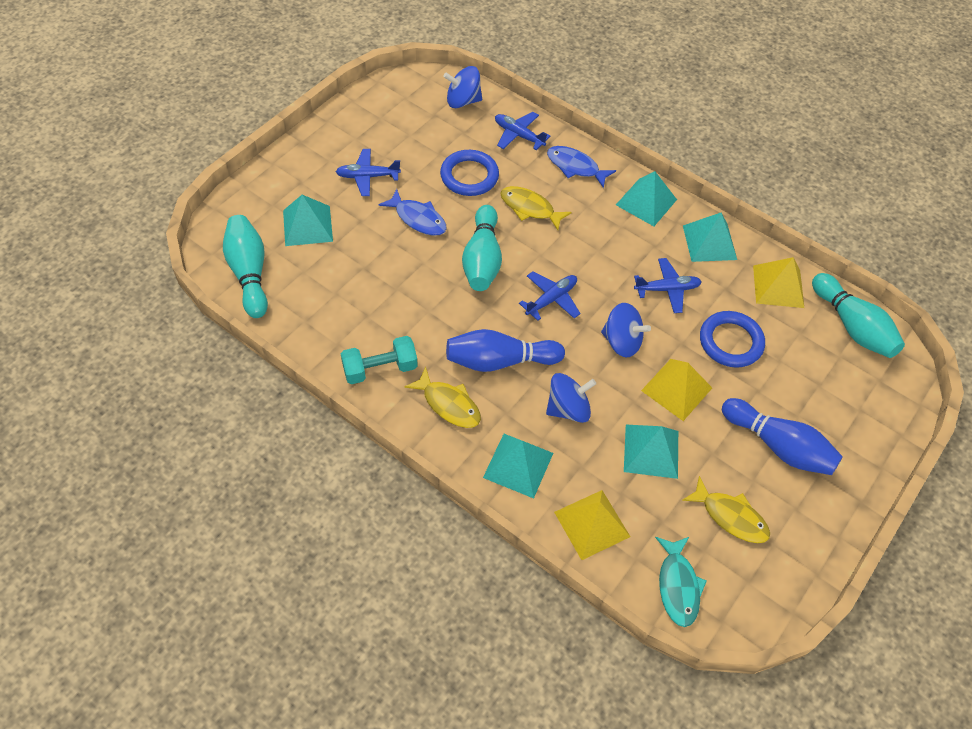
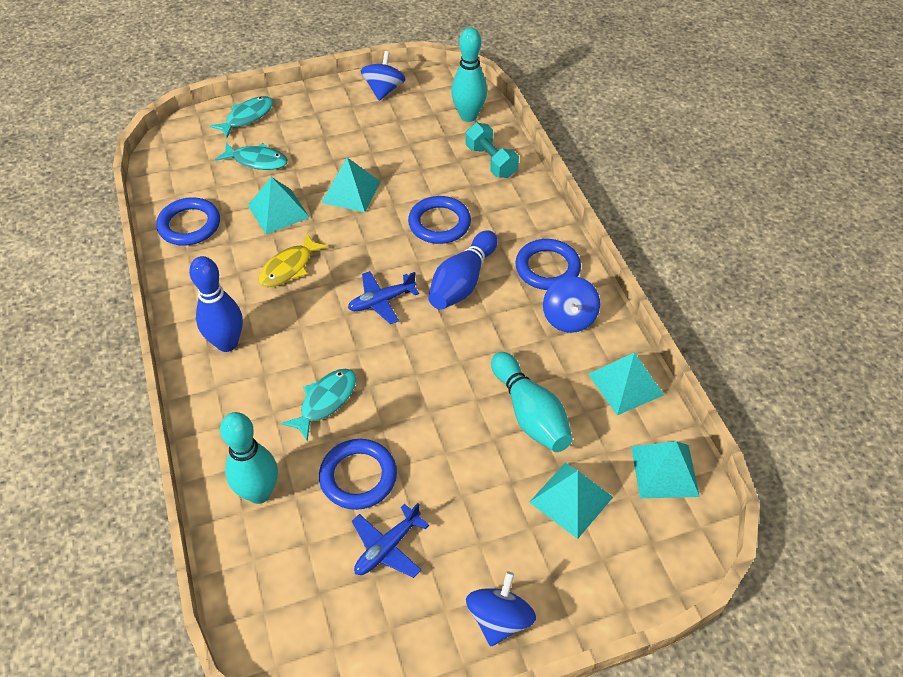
blue fish: 2 -> 0
blue plane: 4 -> 2
blue ring: 2 -> 4
turquoise fish: 1 -> 3
yellow fish: 3 -> 1
yellow pyramid: 3 -> 0

